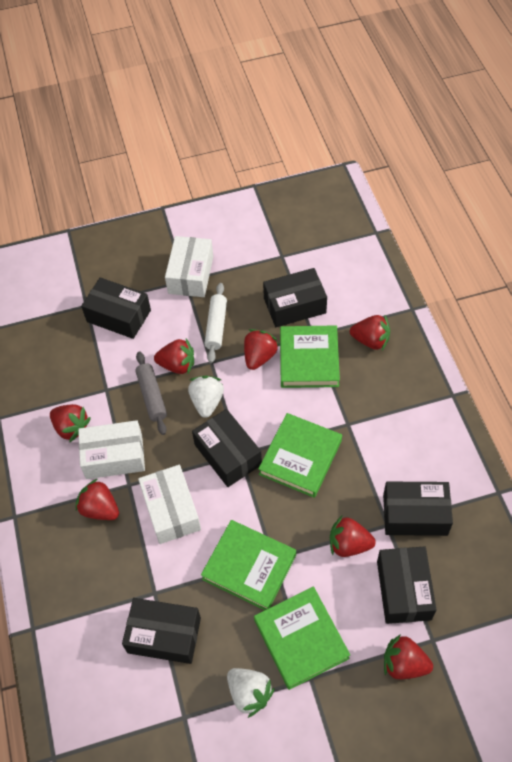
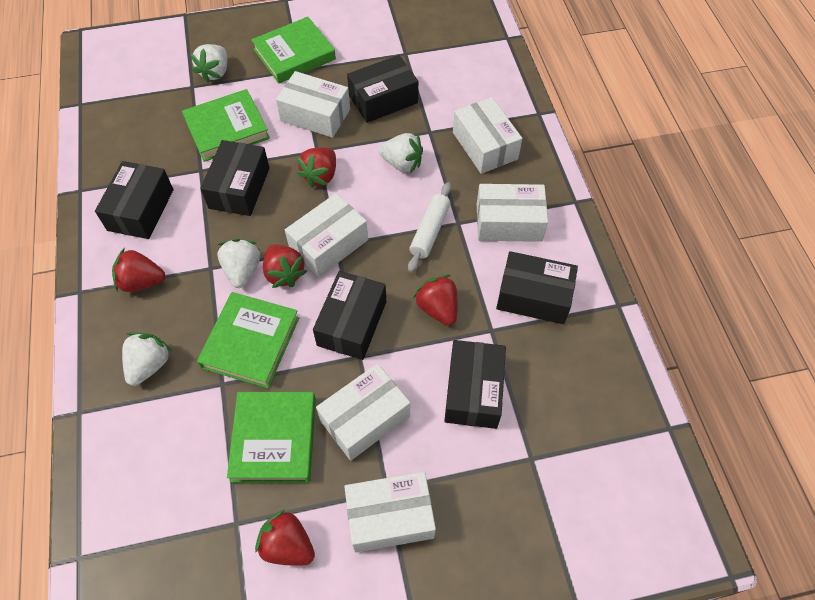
grey rolling pin: 1 -> 0
red strawberry: 7 -> 5
white box: 3 -> 6
white strawberry: 2 -> 4

